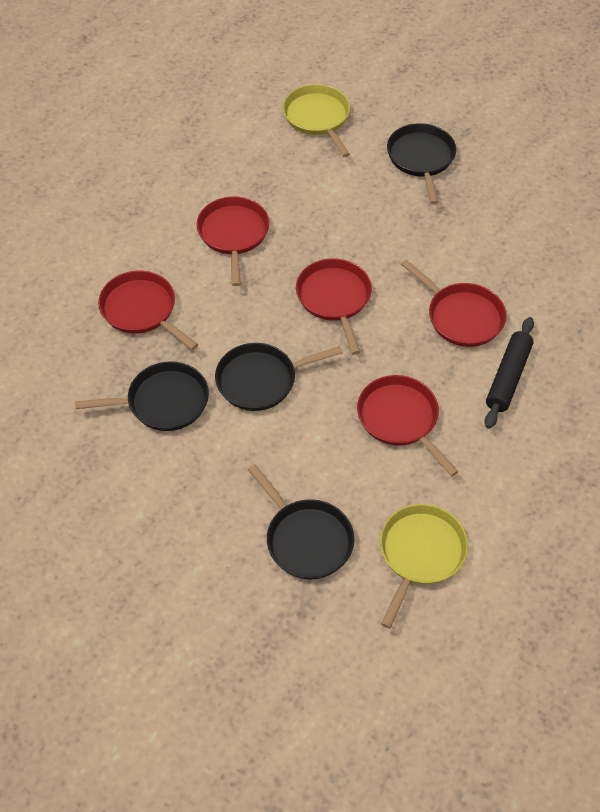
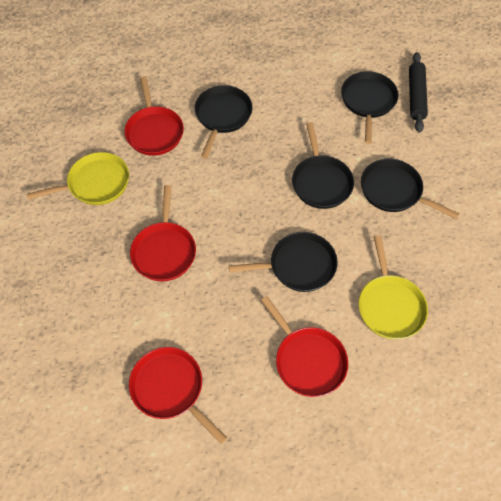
black pan: 4 -> 5
red pan: 5 -> 4

